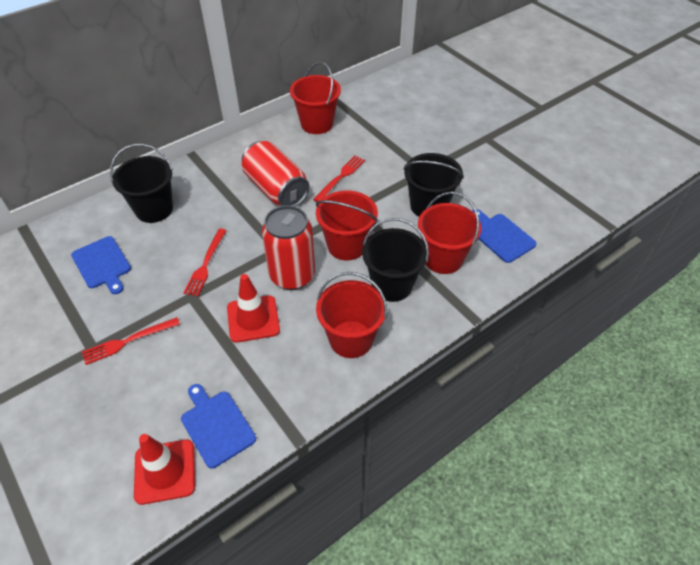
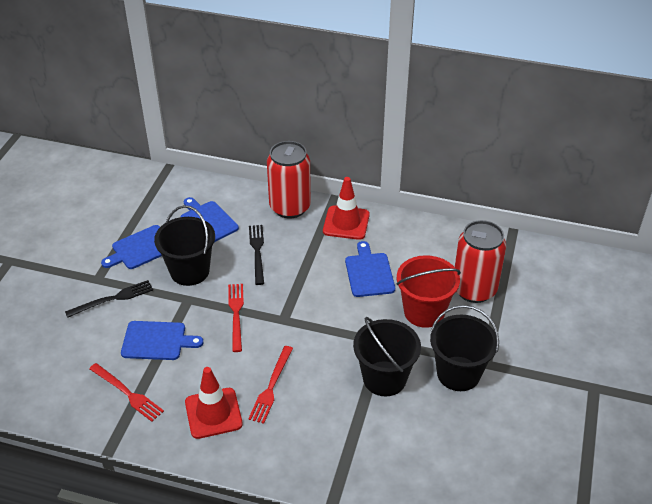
black fork: 0 -> 2
blue cutting board: 3 -> 4
red bucket: 4 -> 1

